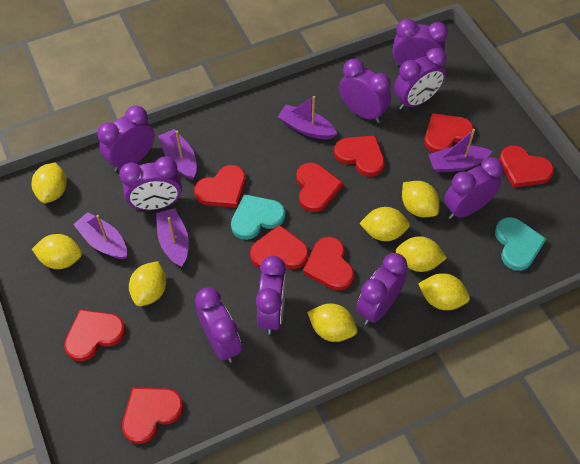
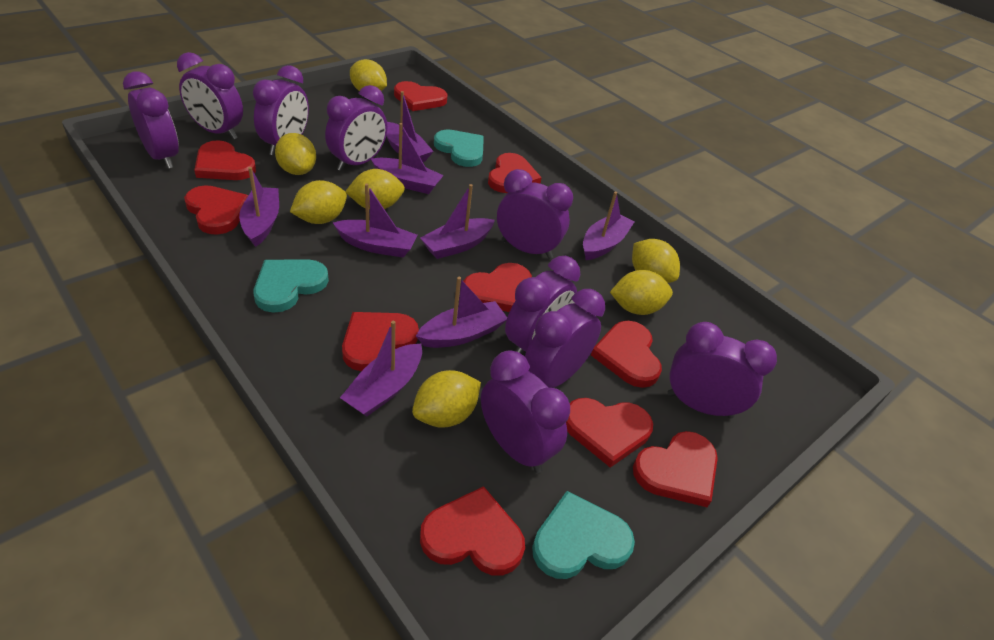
purple boat: 5 -> 8
red heart: 9 -> 10
turquoise heart: 2 -> 3
yellow lemon: 8 -> 7

